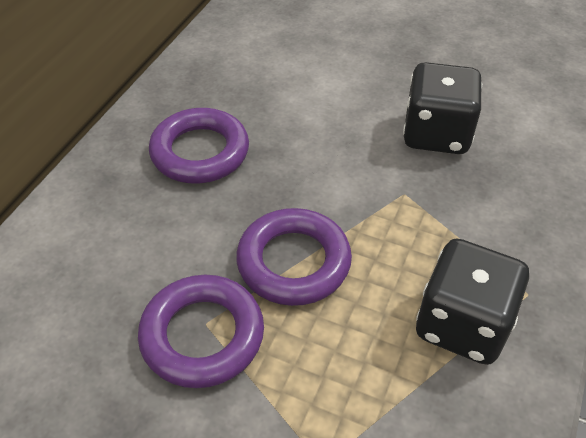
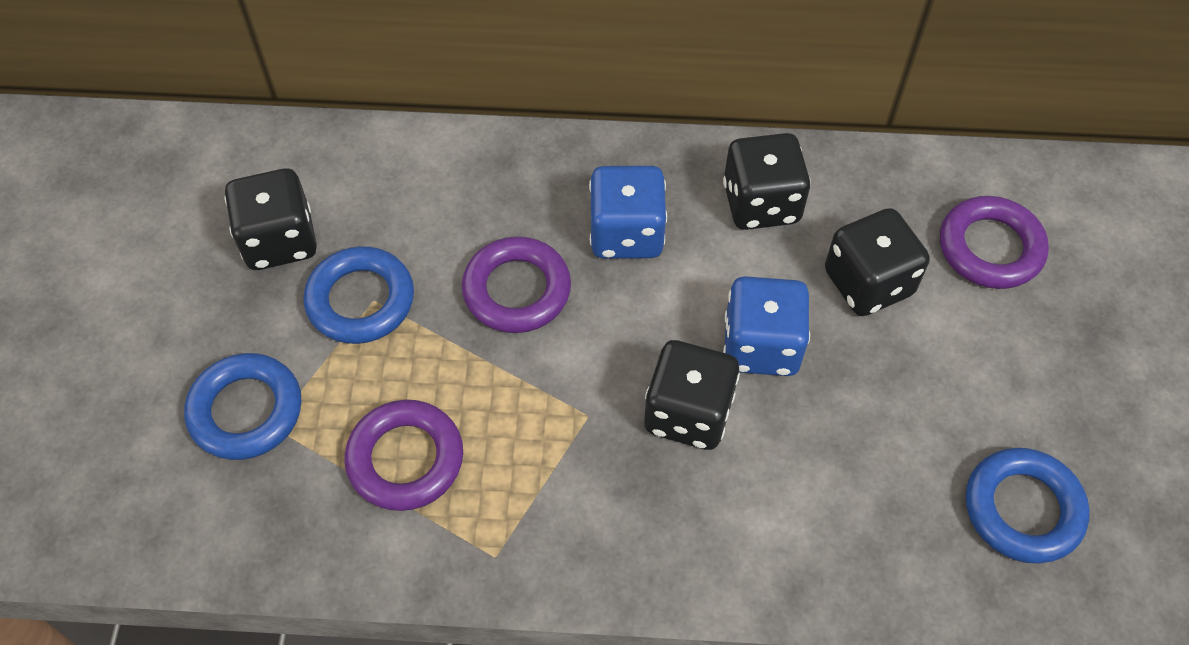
black dice: 2 -> 4
blue dice: 0 -> 2
blue ring: 0 -> 3

